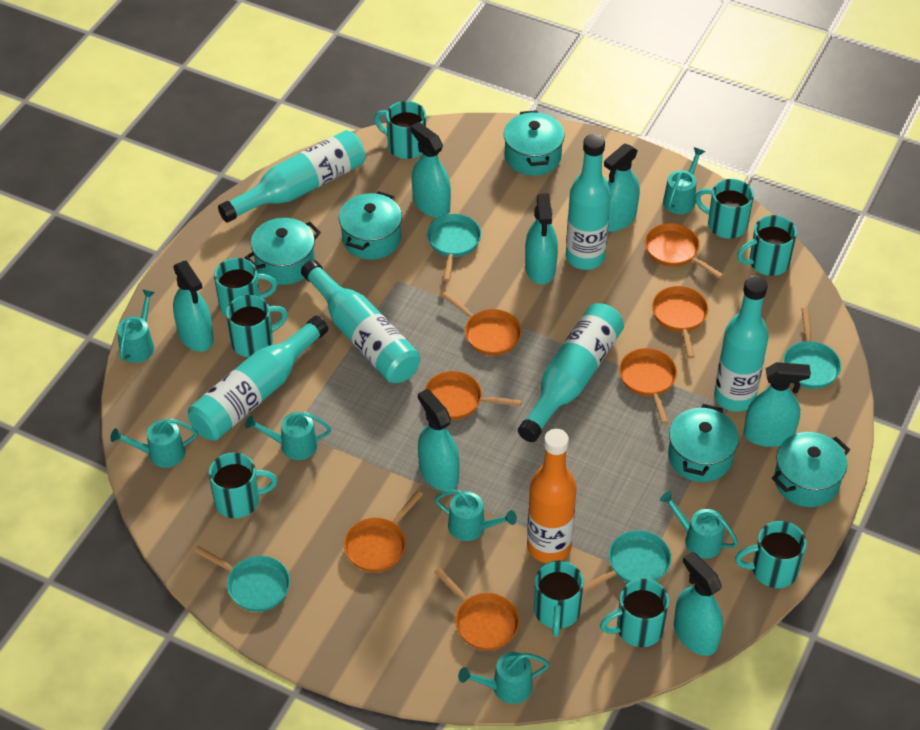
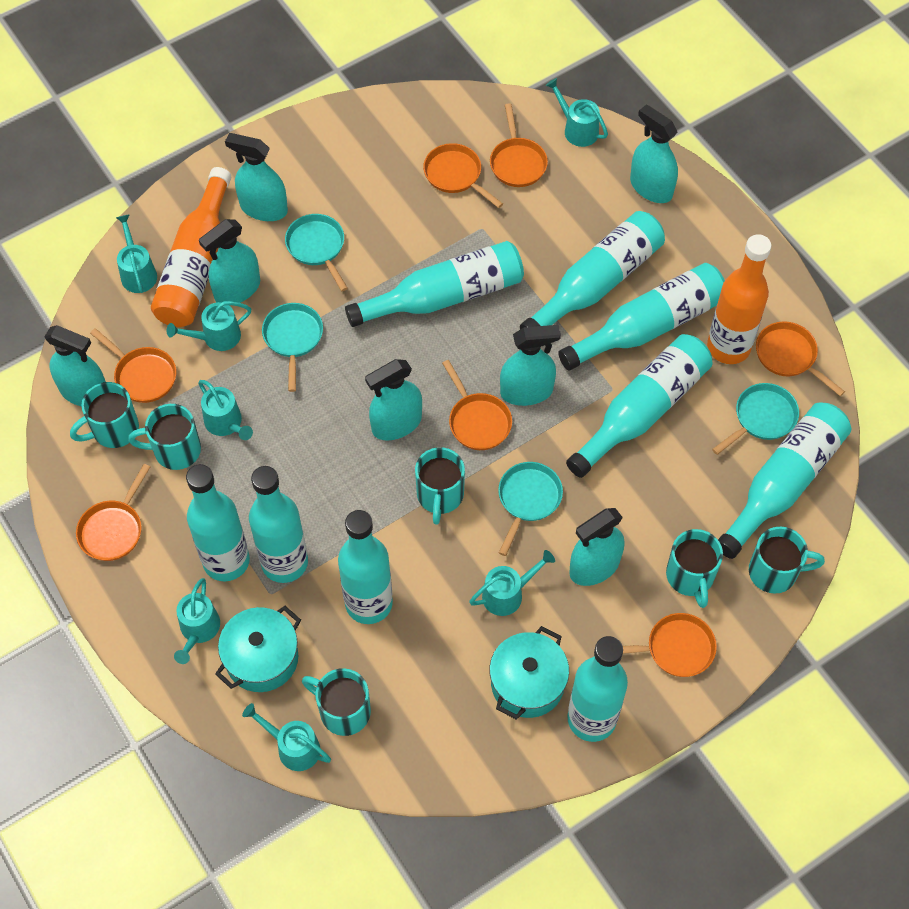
orange bottle: 1 -> 2
turquoise bottle: 6 -> 9
turquoise mug: 9 -> 6
turquoise pot: 5 -> 2

